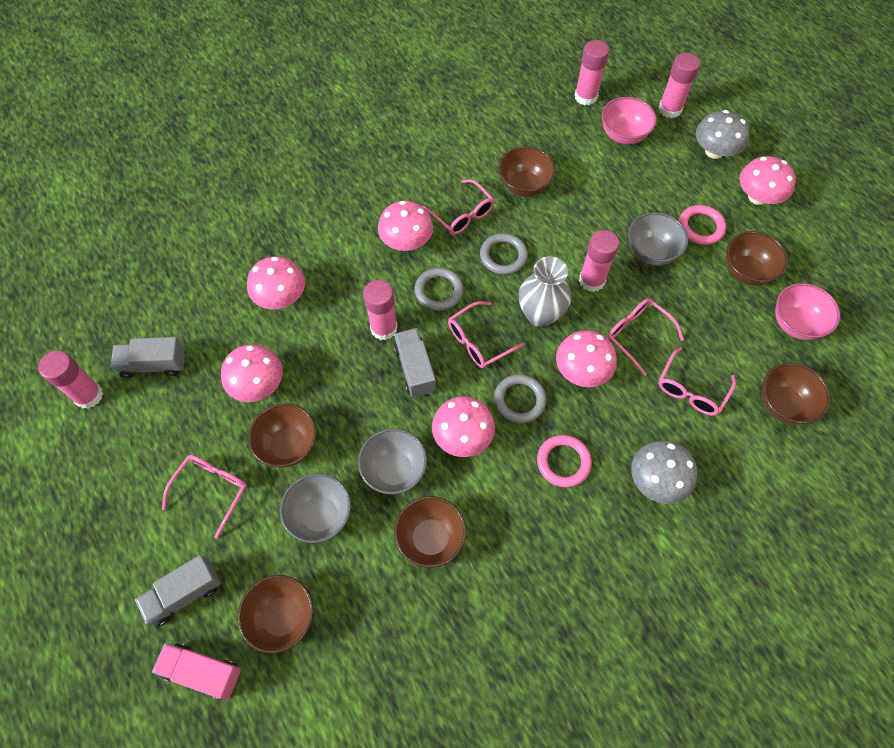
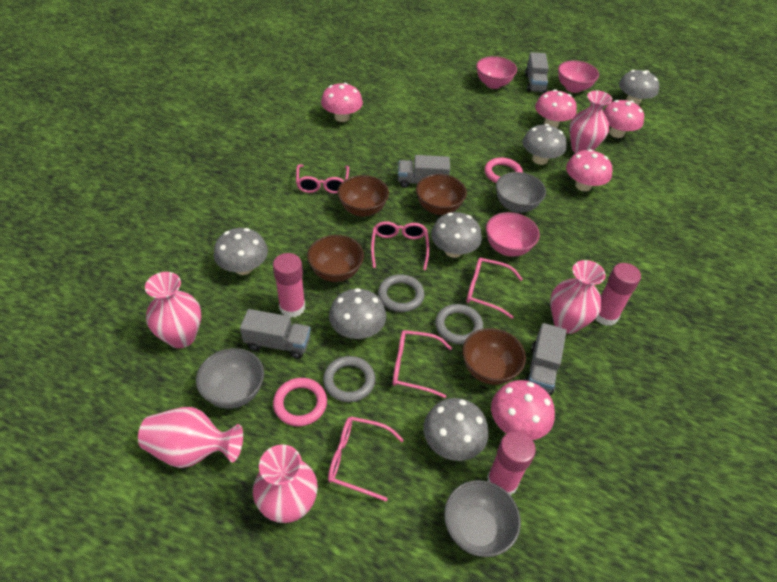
brown bowl: 6 -> 4
grey mushroom: 2 -> 6
grey truck: 3 -> 4
grey vase: 1 -> 0
pink bowl: 2 -> 3
pink glue stick: 5 -> 3
pink mushroom: 6 -> 5
pink truck: 1 -> 0
pink vase: 0 -> 5

